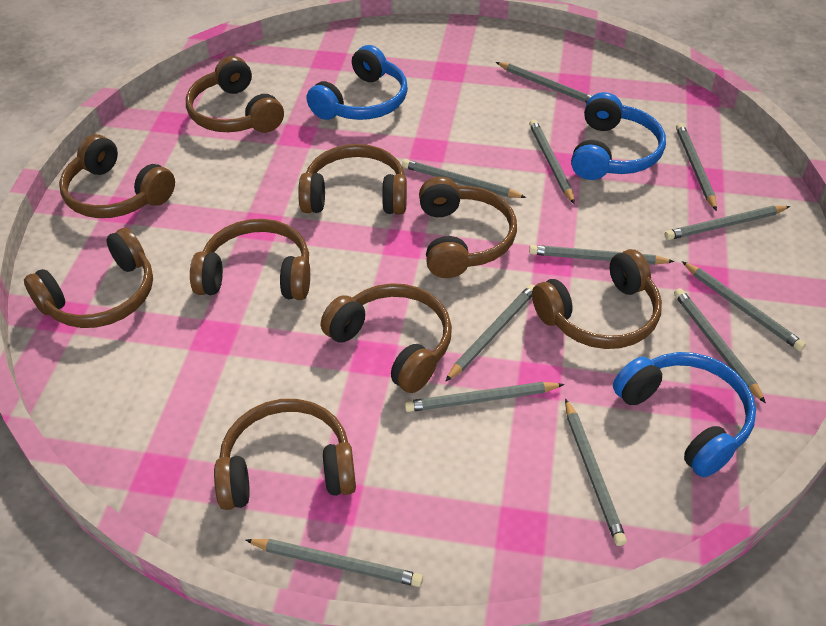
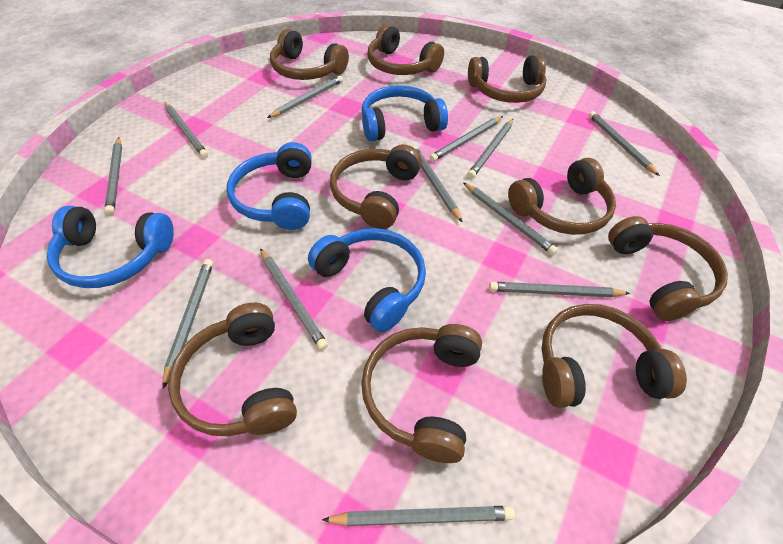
blue headphones: 3 -> 4

